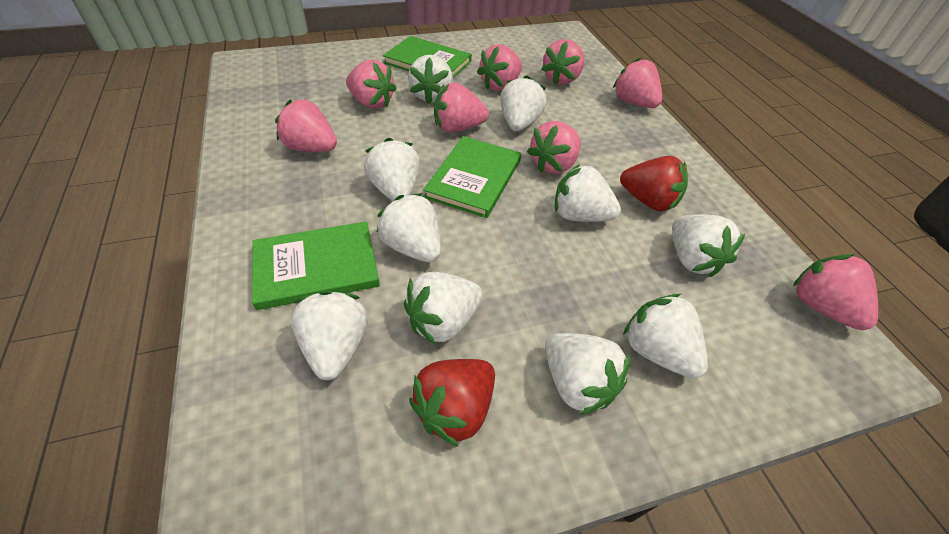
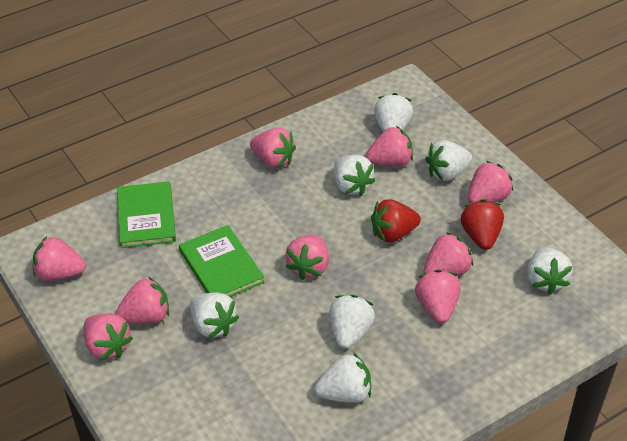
green book: 3 -> 2
pink strawberry: 8 -> 9
white strawberry: 10 -> 7

